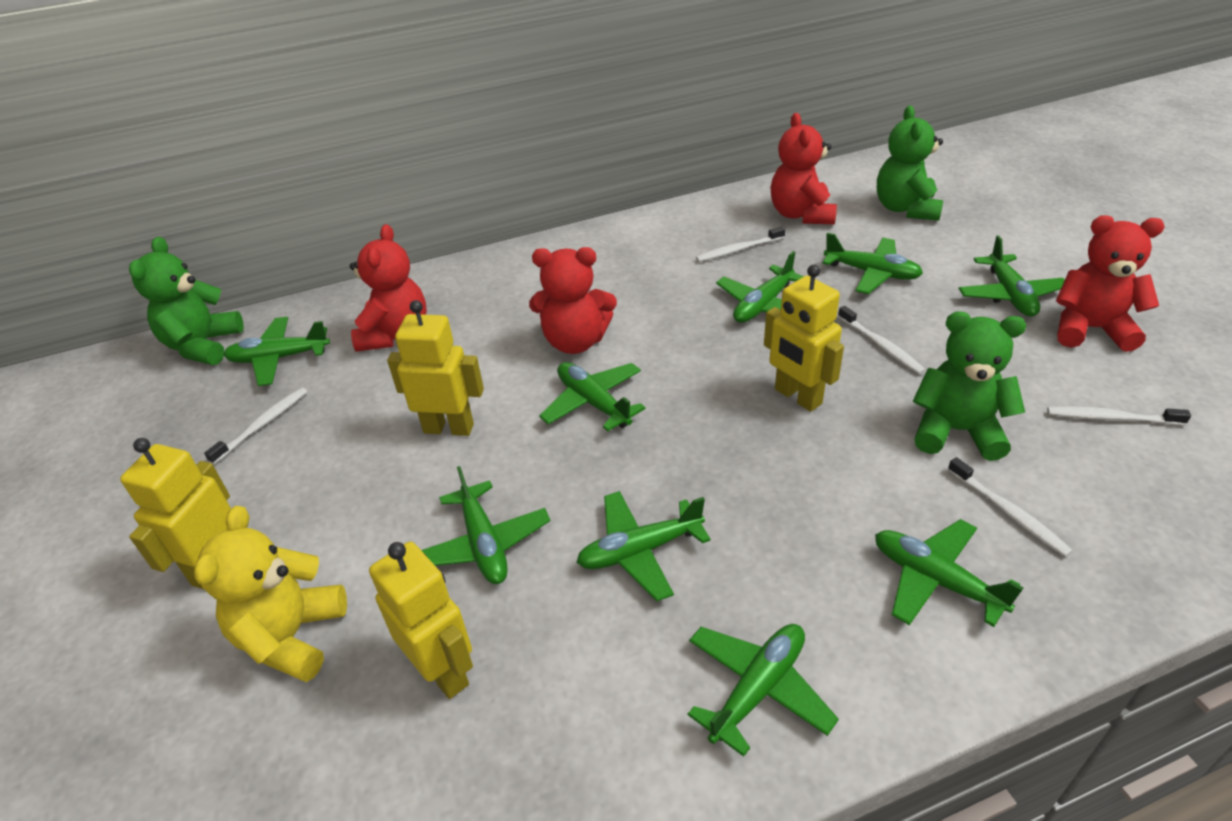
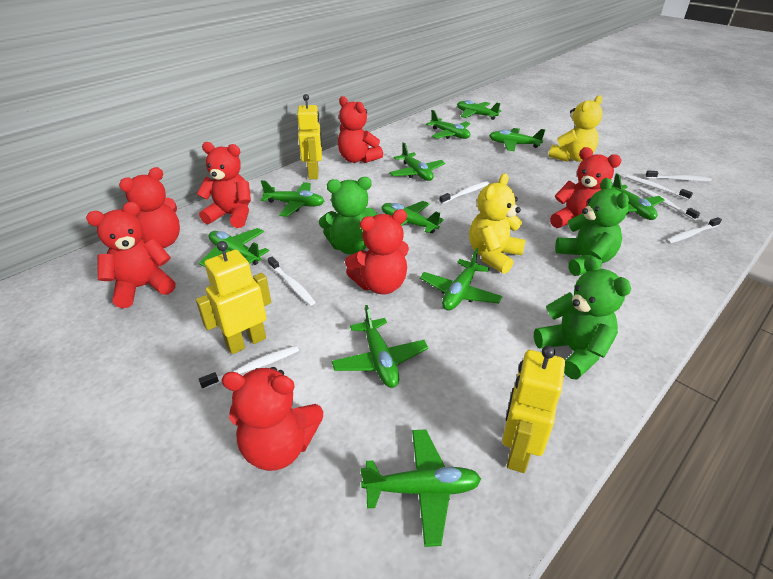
green plane: 9 -> 11
red teddy bear: 4 -> 7
white toothbrush: 5 -> 7
yellow robot: 4 -> 3
yellow teddy bear: 1 -> 2

